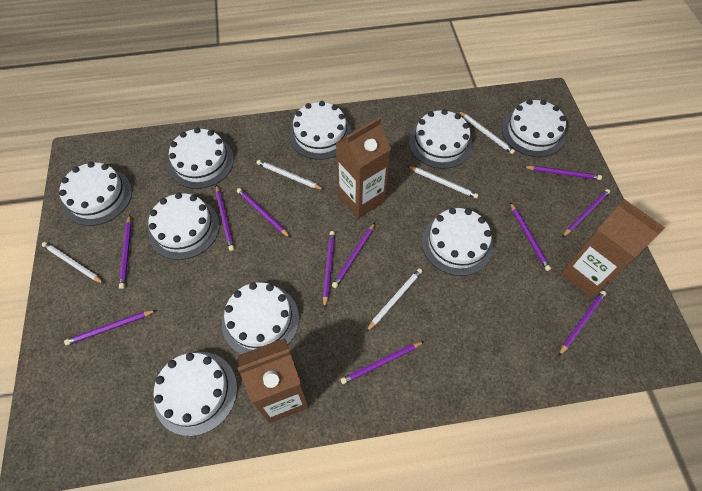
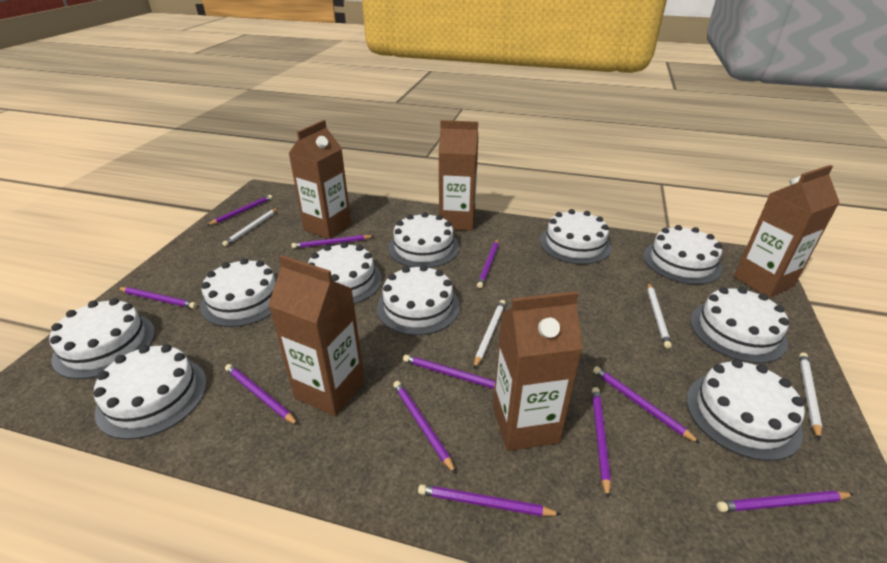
brown carton: 3 -> 5
white cake: 9 -> 10
white pencil: 5 -> 4

